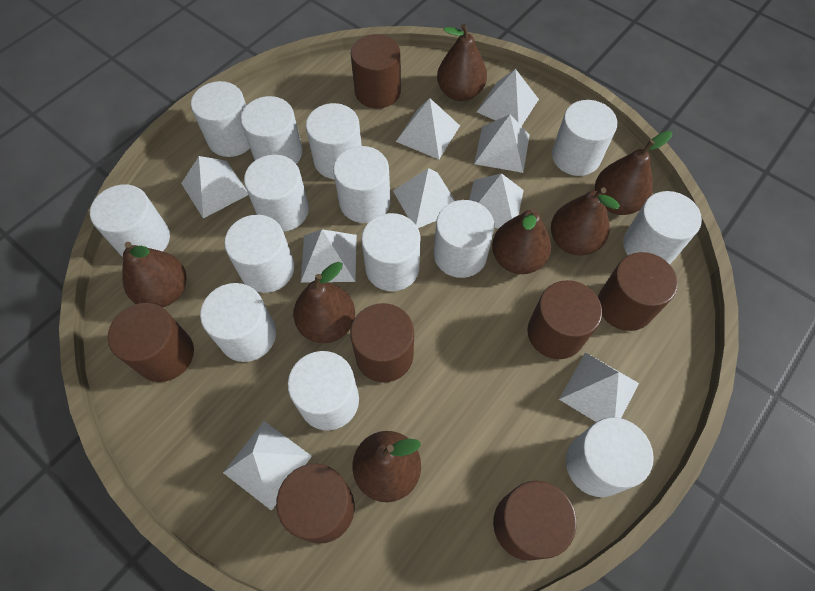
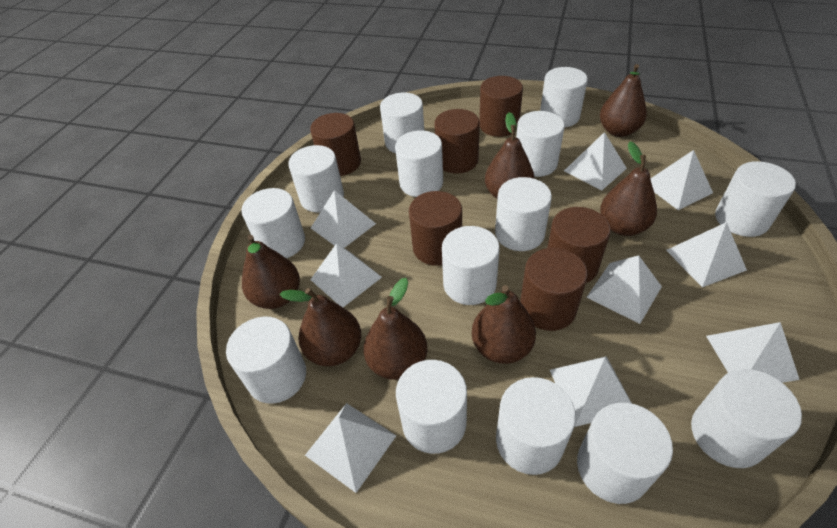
brown cylinder: 7 -> 6

